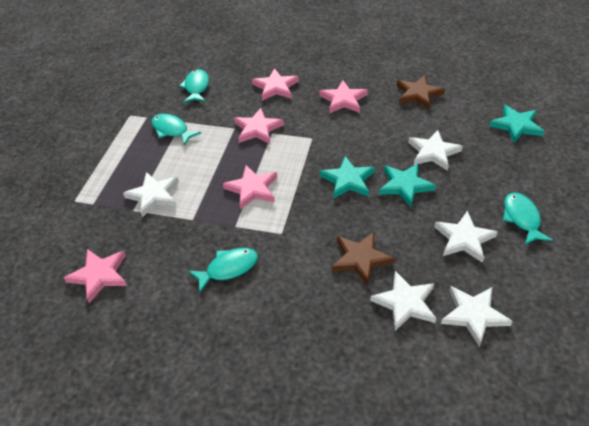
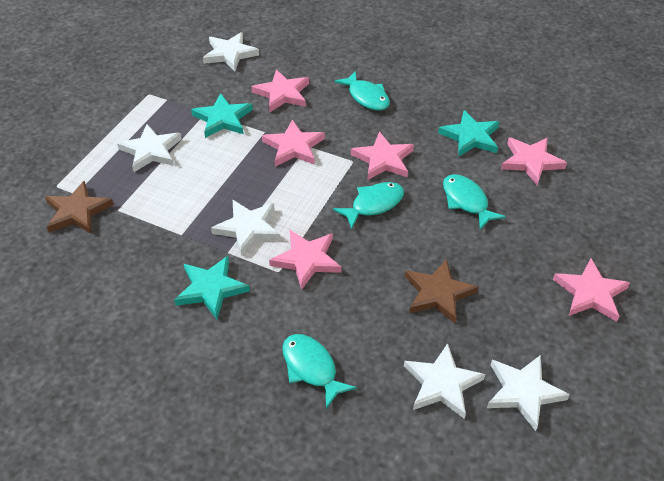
pink star: 5 -> 6

